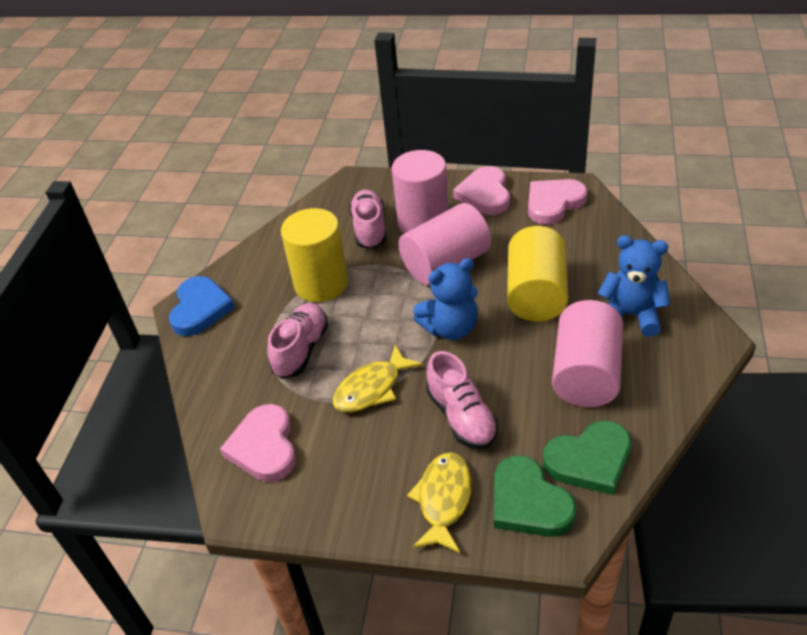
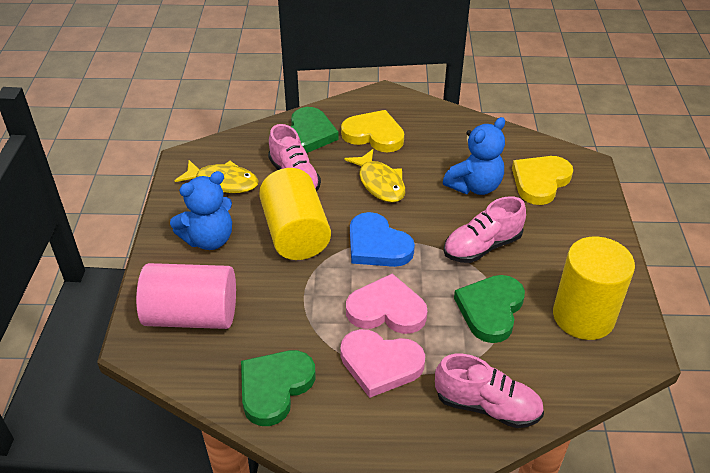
green heart: 2 -> 3
pink cylinder: 3 -> 1
pink heart: 3 -> 2
yellow heart: 0 -> 2

